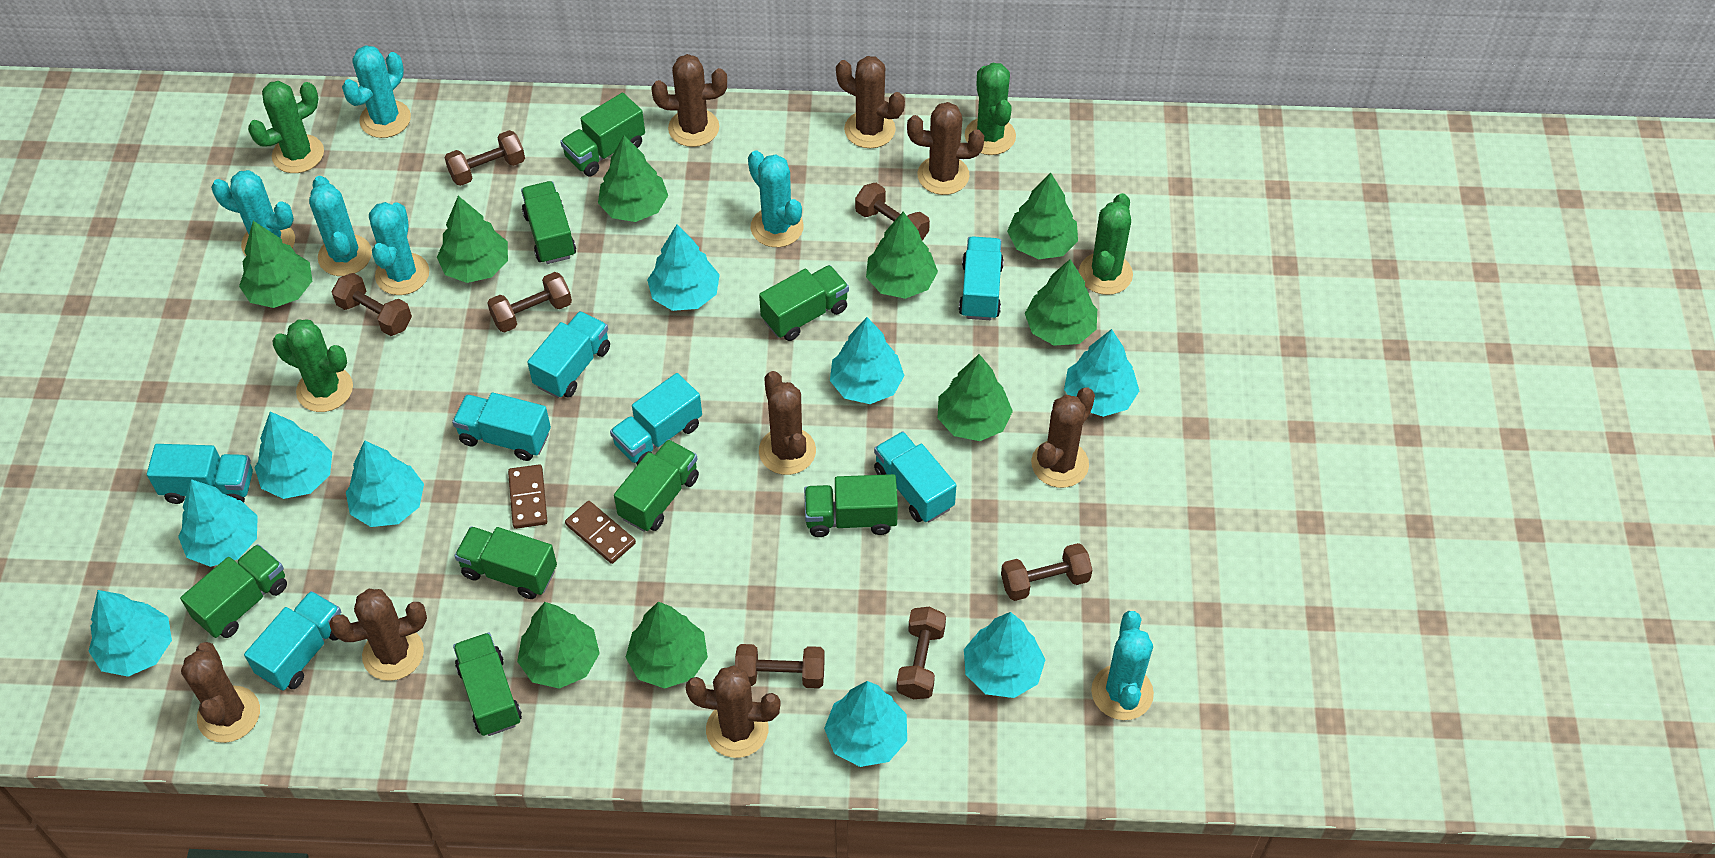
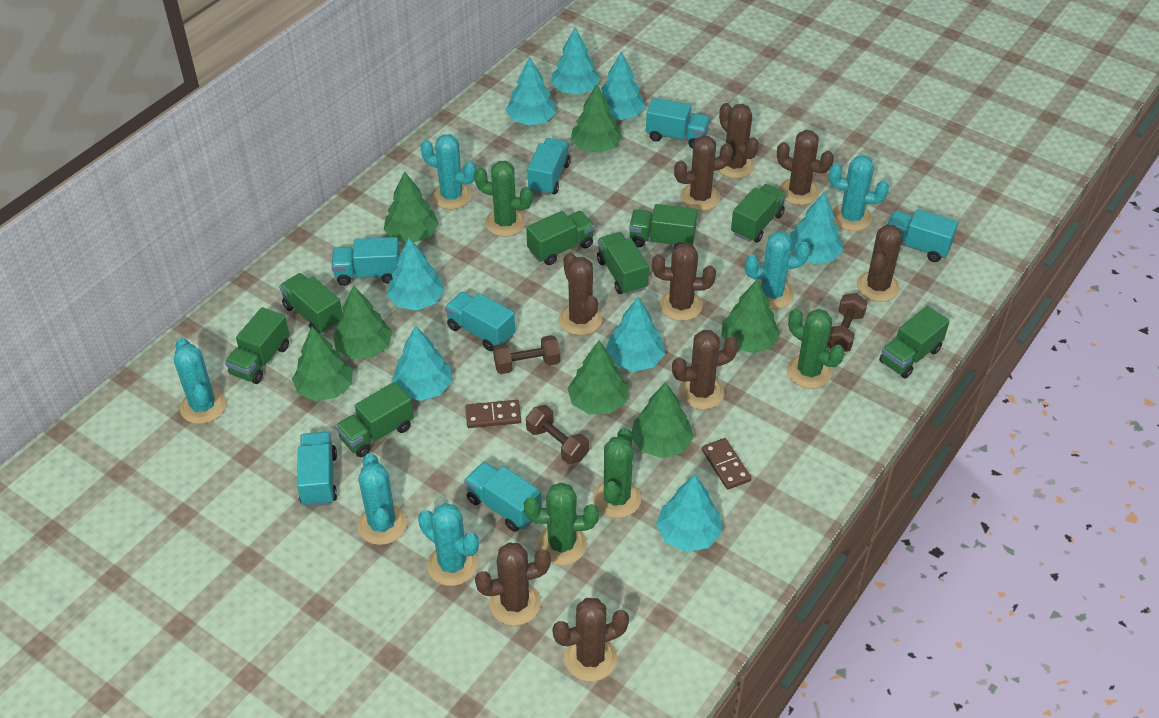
brown cactus: 8 -> 9
brown dumbbell: 7 -> 3
green tree: 9 -> 7
turquoise tree: 9 -> 8

